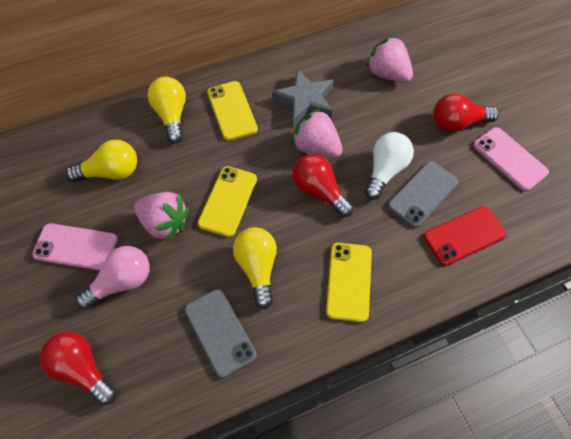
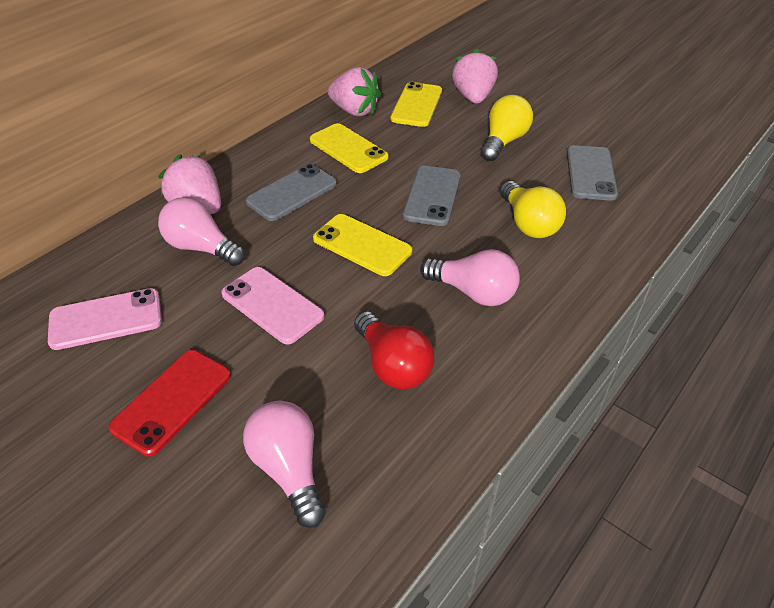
grey phone: 2 -> 3
grey star: 1 -> 0
pink light bulb: 1 -> 3
red light bulb: 3 -> 1
white light bulb: 1 -> 0
yellow light bulb: 3 -> 2

